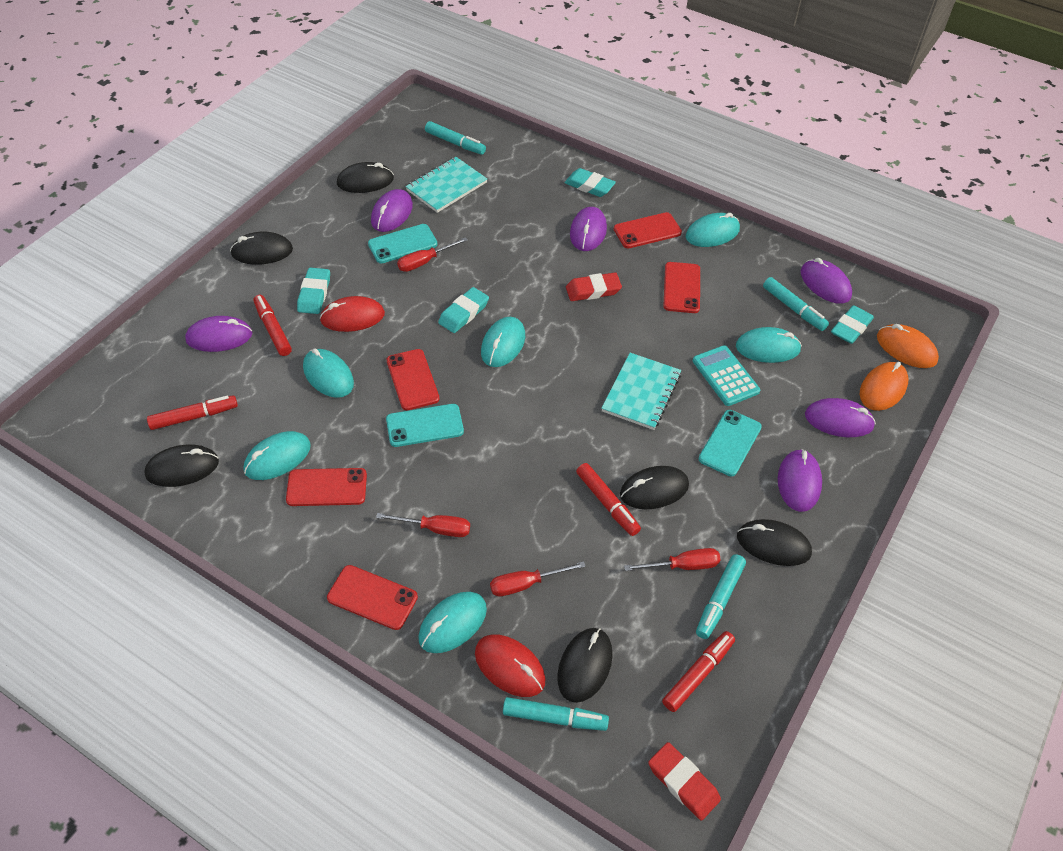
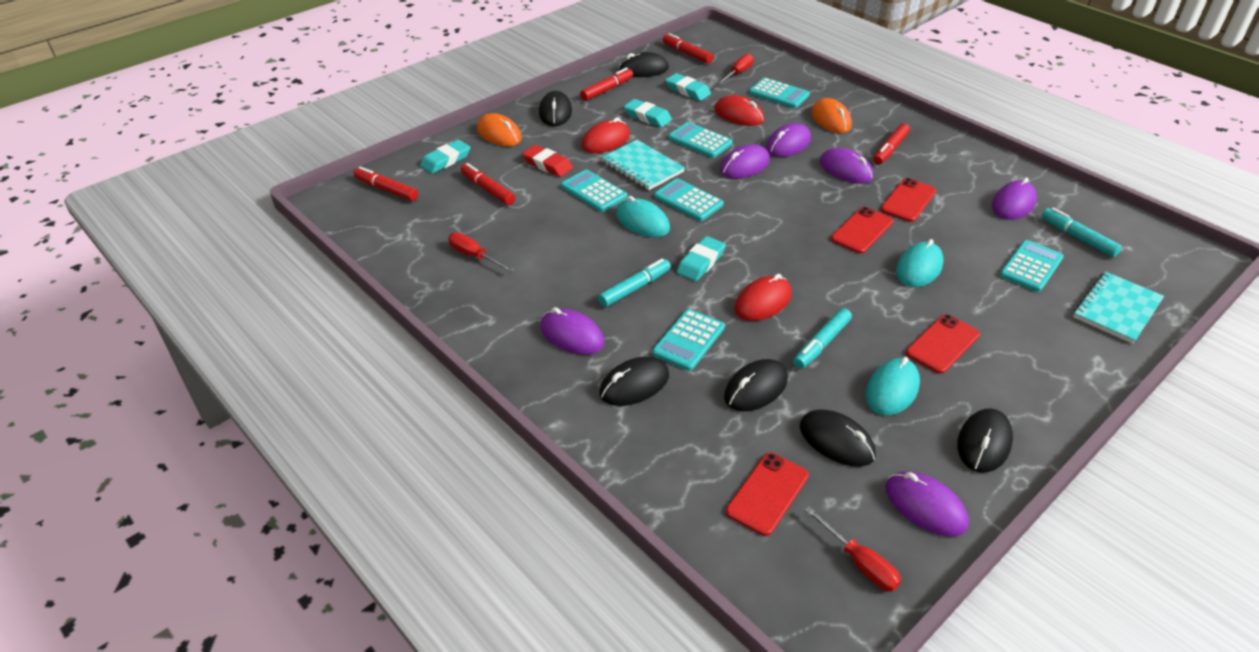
red eraser: 2 -> 1
red marker: 4 -> 5
red mouse: 2 -> 3
red phone: 5 -> 4
red screwdriver: 4 -> 3
turquoise calculator: 1 -> 6
turquoise marker: 4 -> 3
turquoise mouse: 6 -> 3
turquoise phone: 3 -> 0

